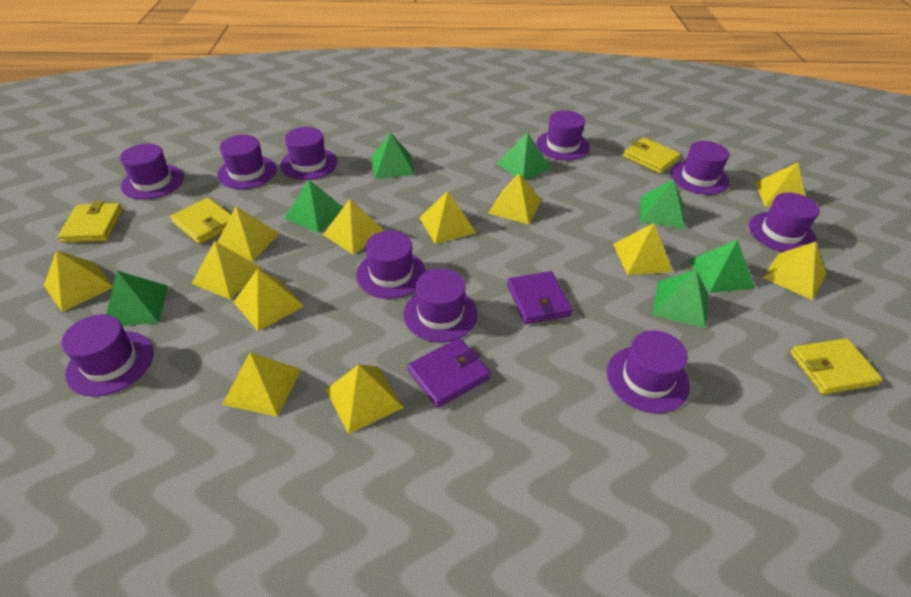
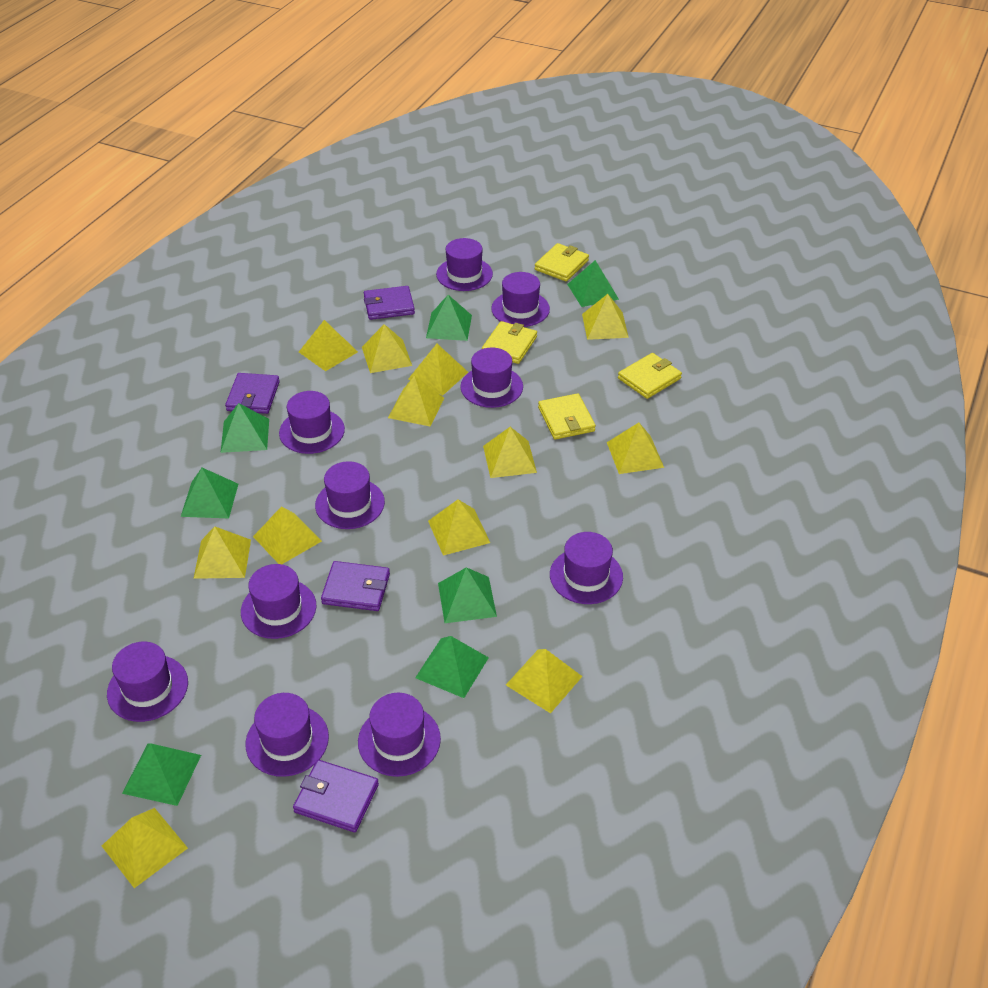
purple wallet: 2 -> 4

